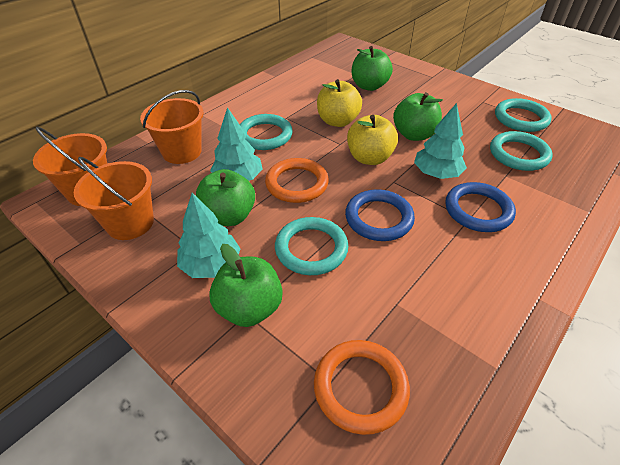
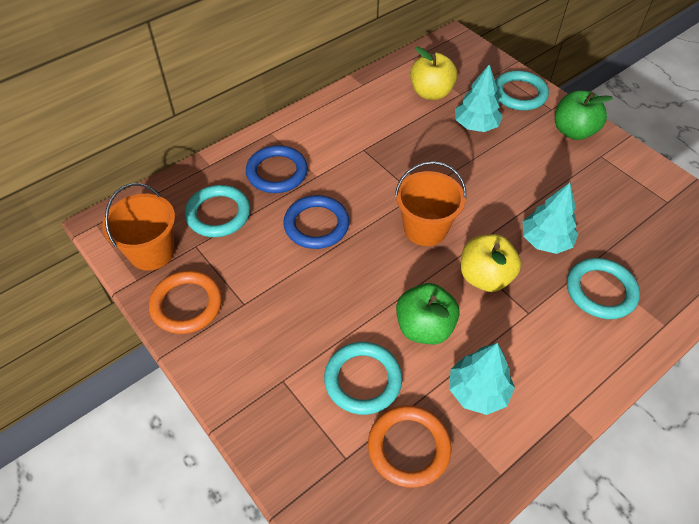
green apple: 4 -> 2
orange bucket: 3 -> 2

